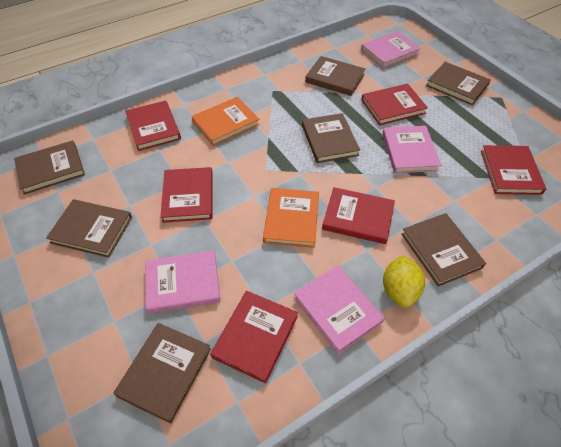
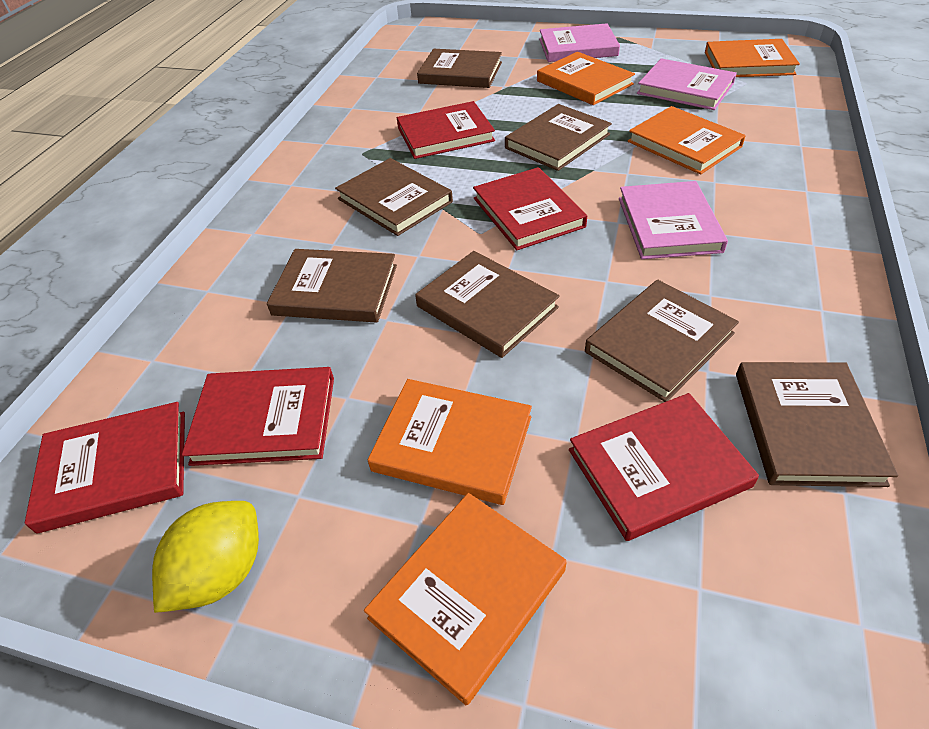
orange book: 2 -> 5
pink book: 4 -> 3
red book: 6 -> 5

